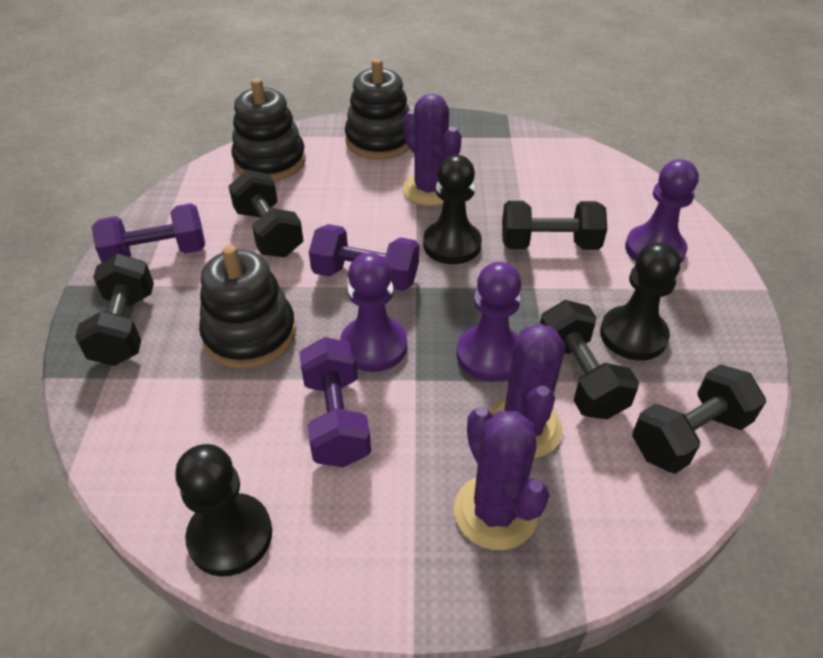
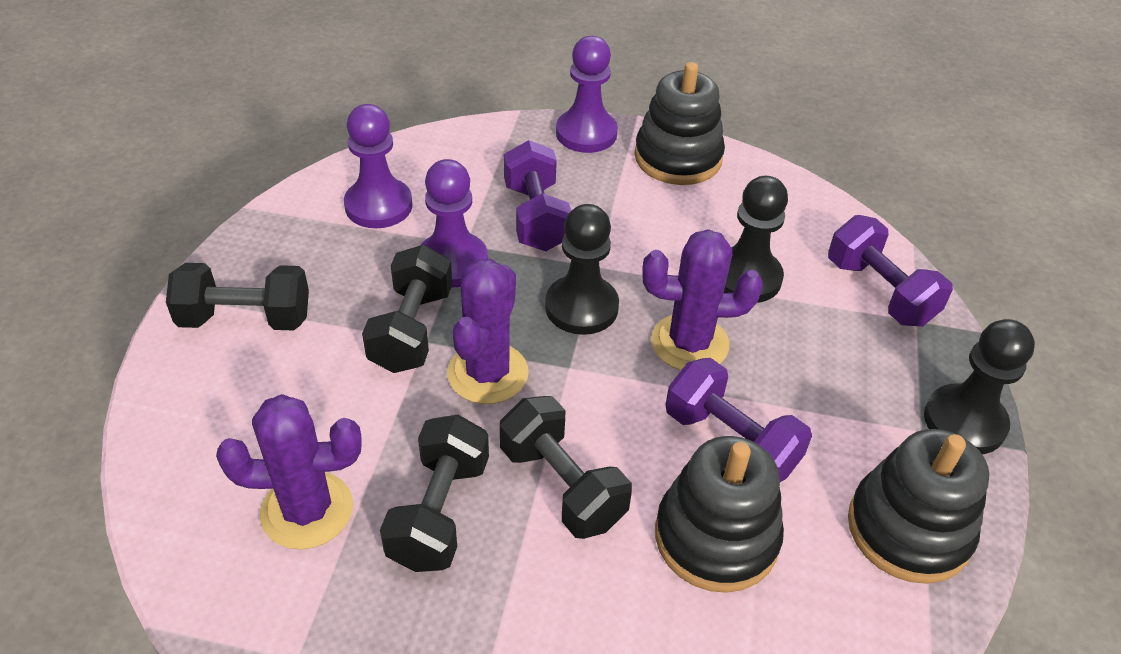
black dumbbell: 5 -> 4

